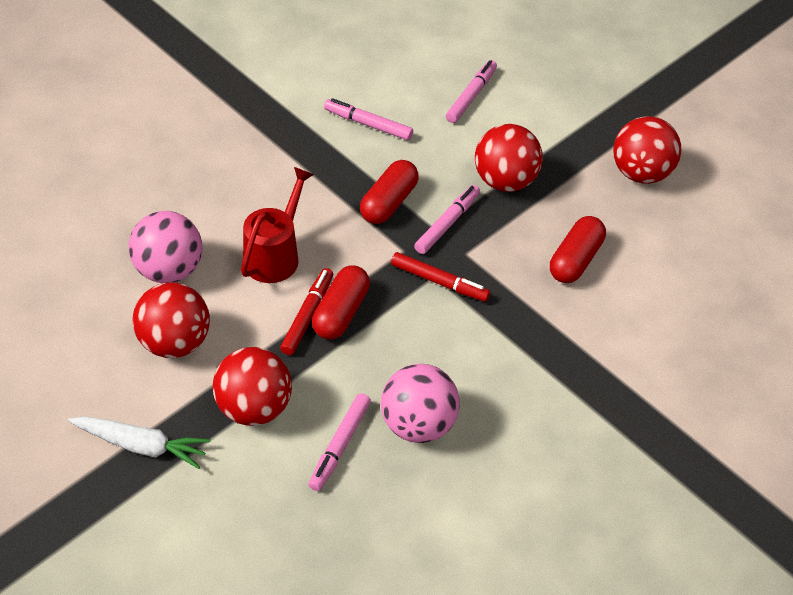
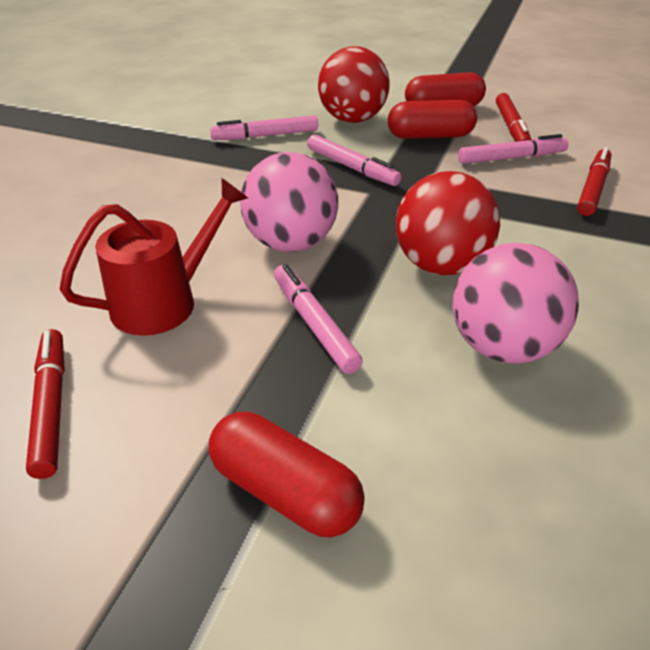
red ball: 4 -> 2
red marker: 2 -> 3
white carrot: 1 -> 0

